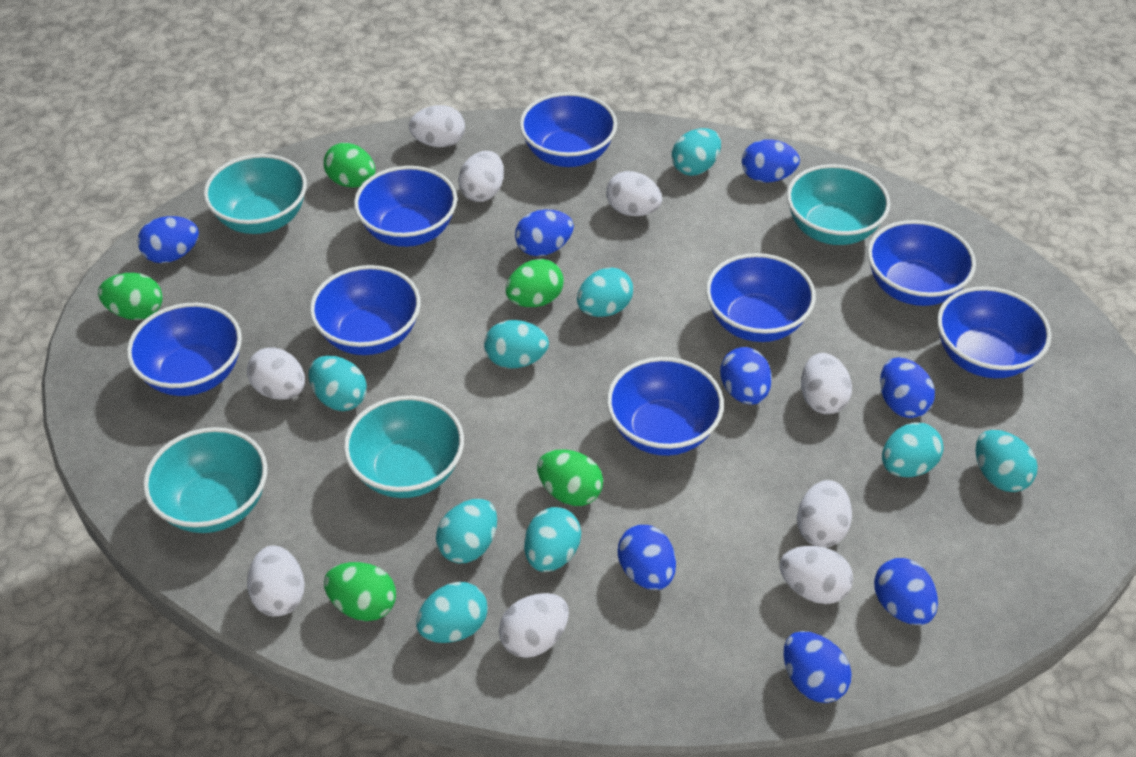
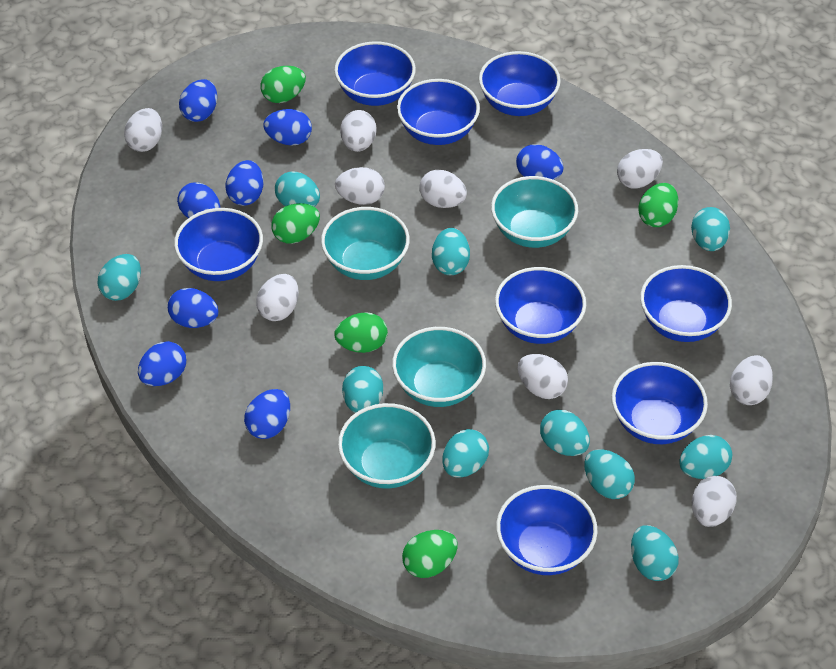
turquoise egg: 9 -> 10

